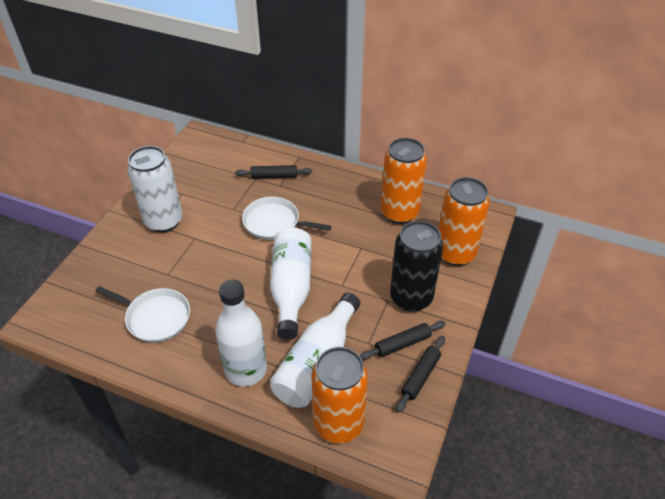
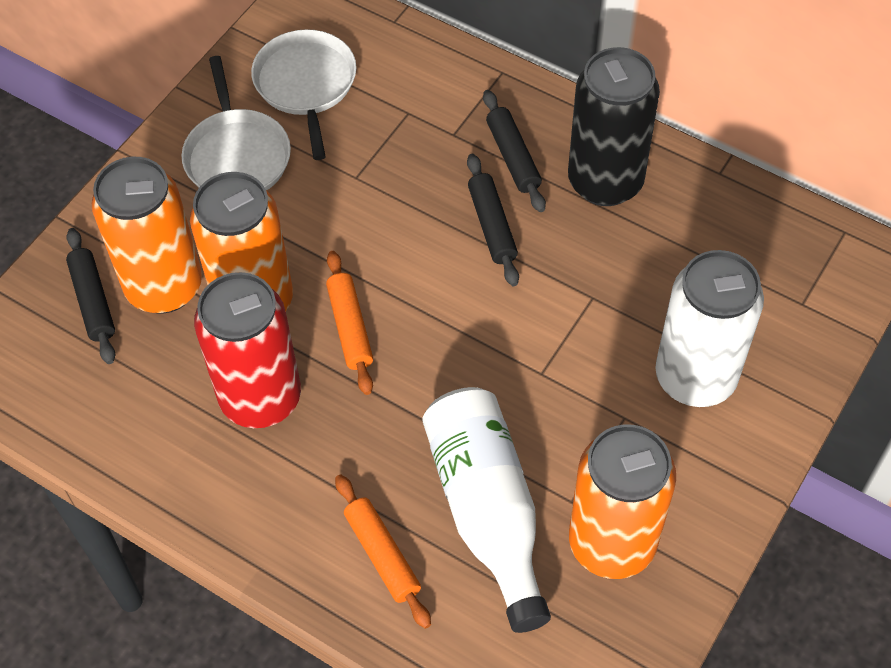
orange rolling pin: 0 -> 2
red can: 0 -> 1
white bottle: 3 -> 1

